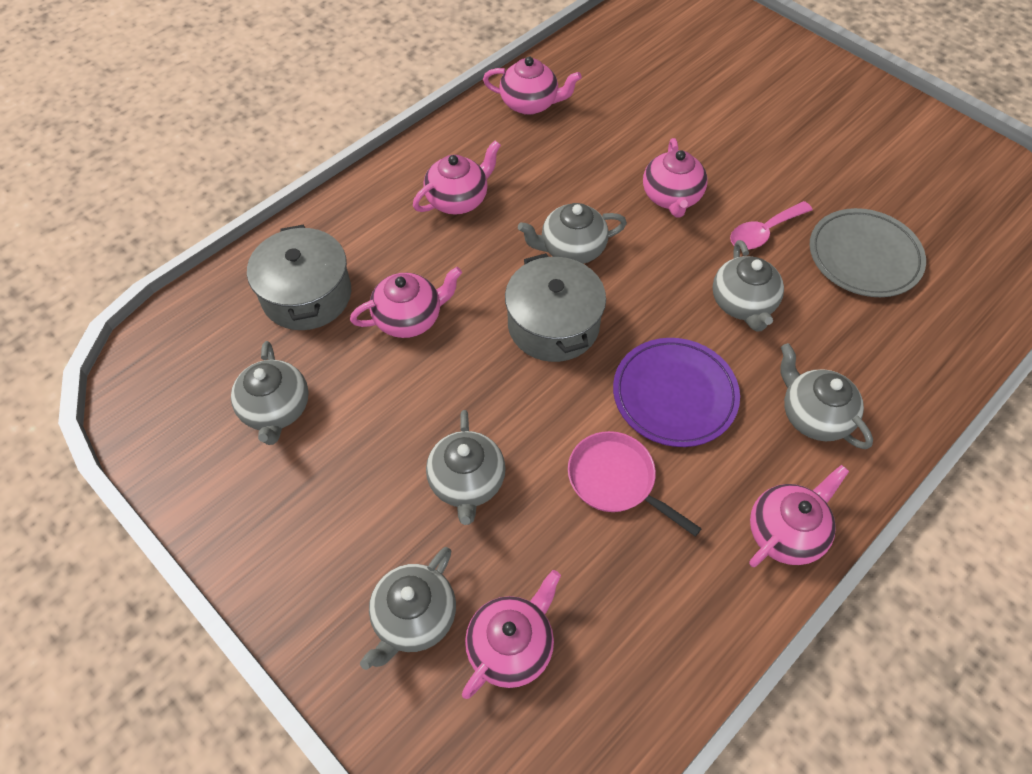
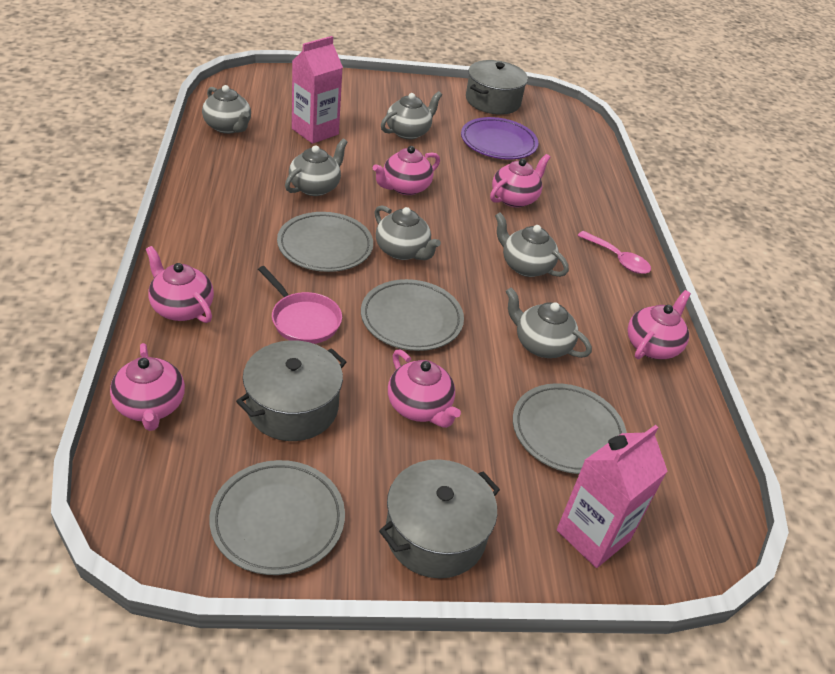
grey plate: 1 -> 4
grey pot: 2 -> 3
pink carton: 0 -> 2

